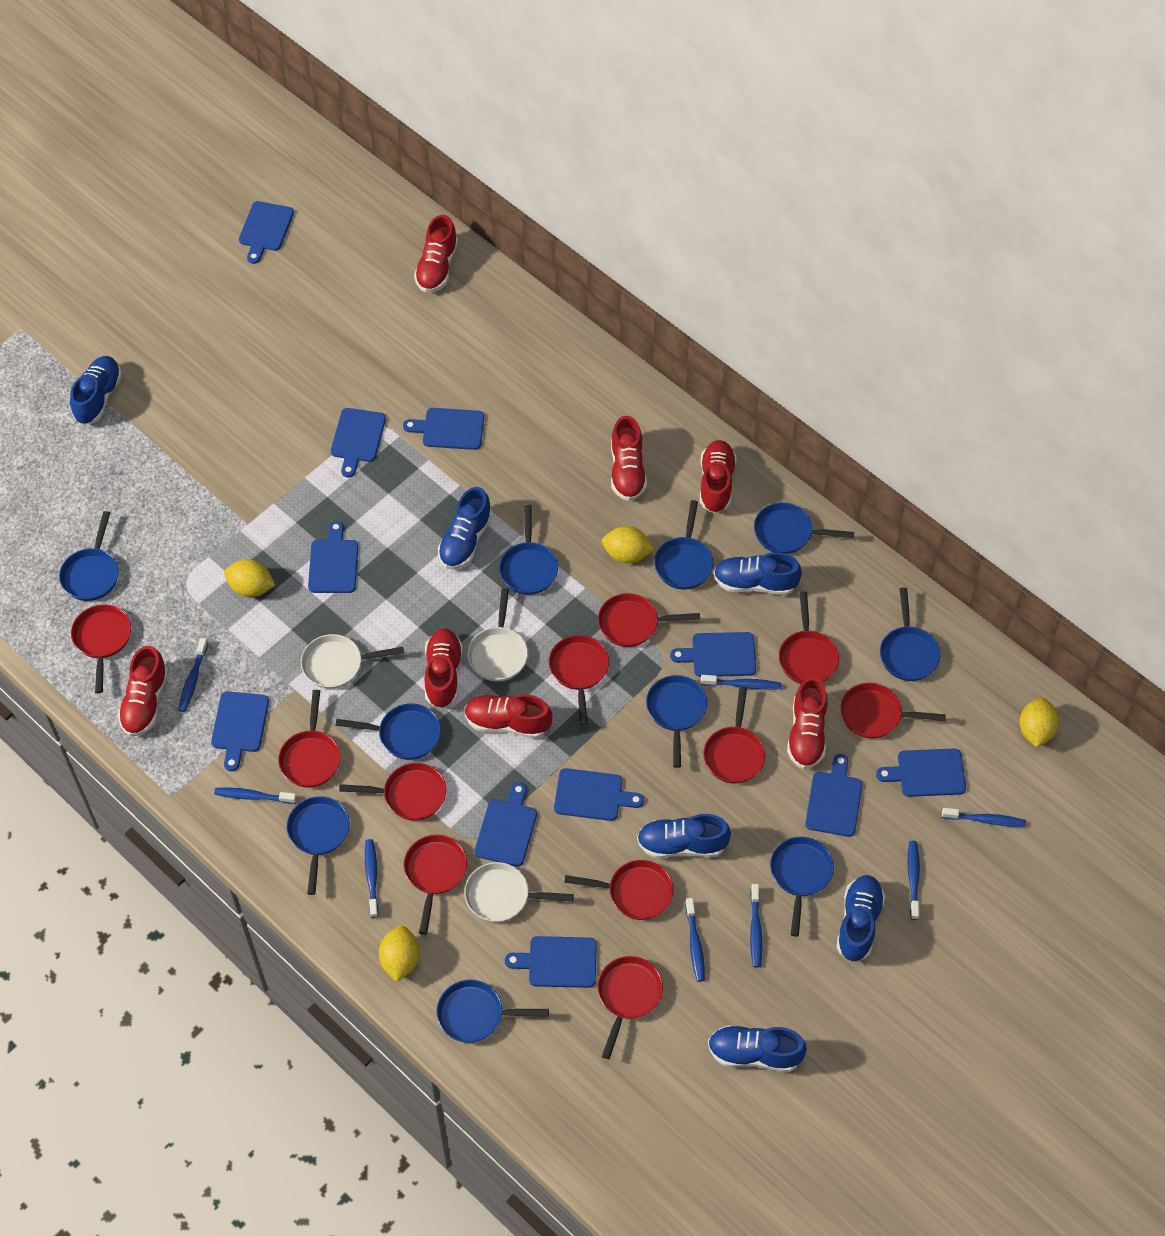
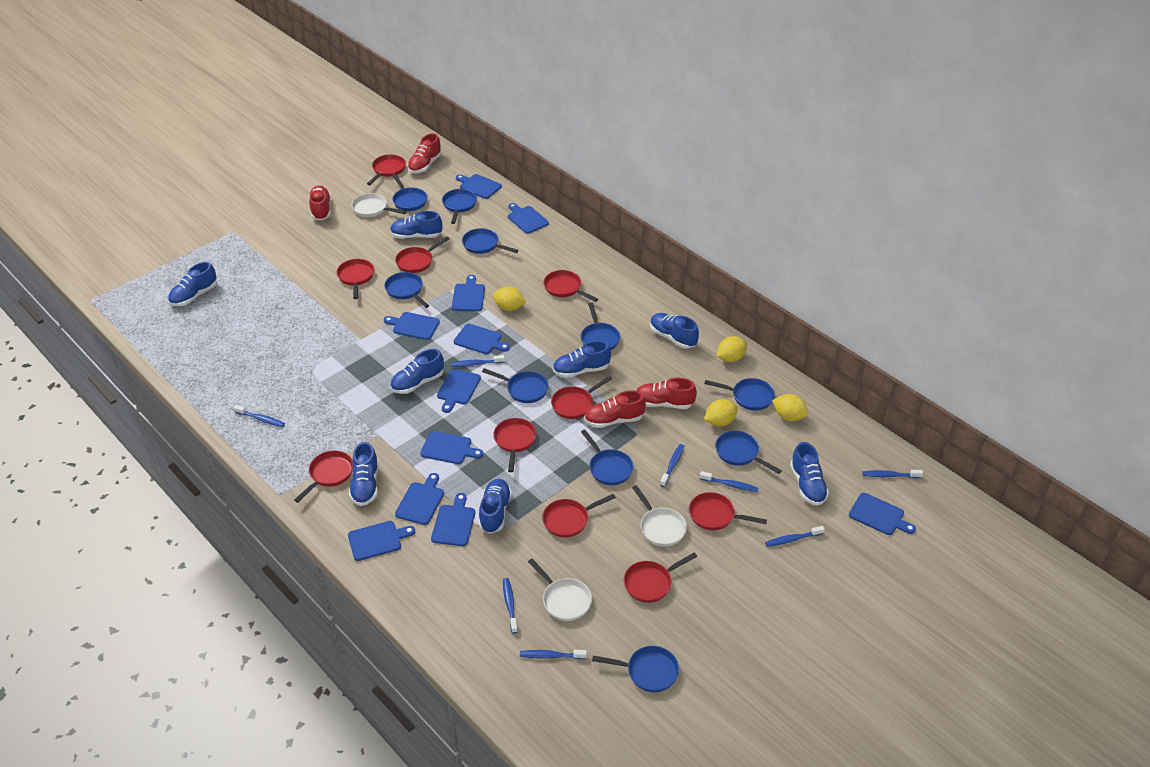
blue shoe: 6 -> 8
red pan: 11 -> 10
red shoe: 7 -> 4

